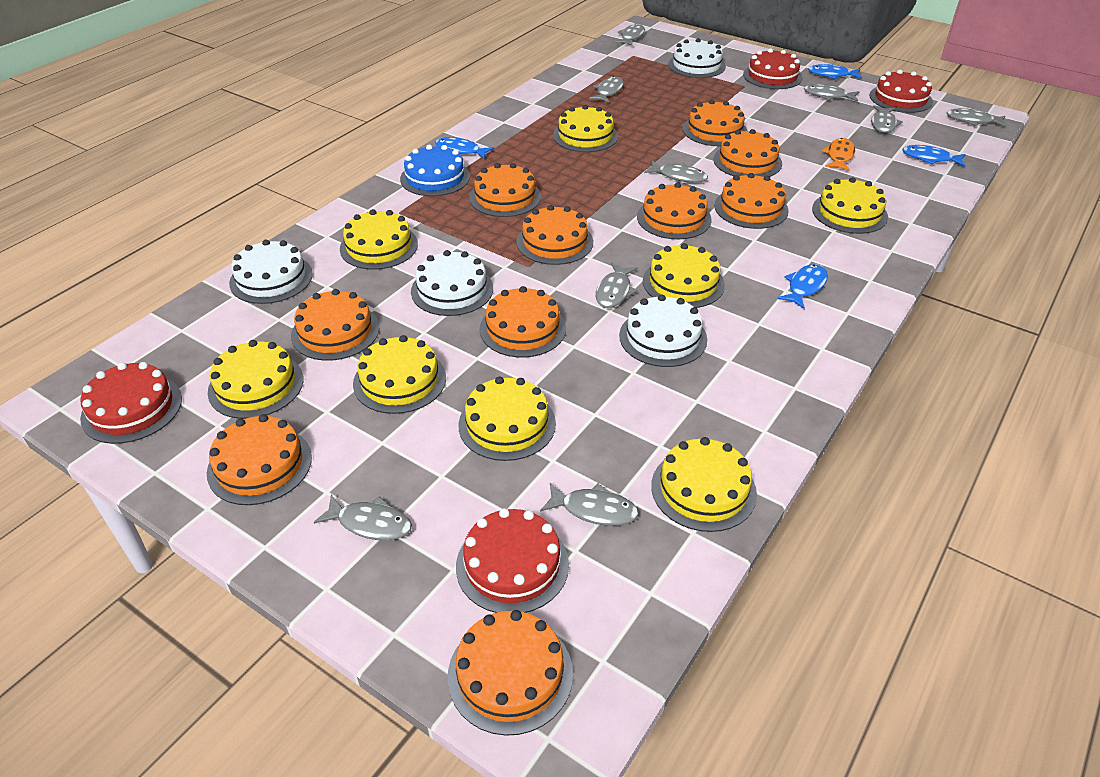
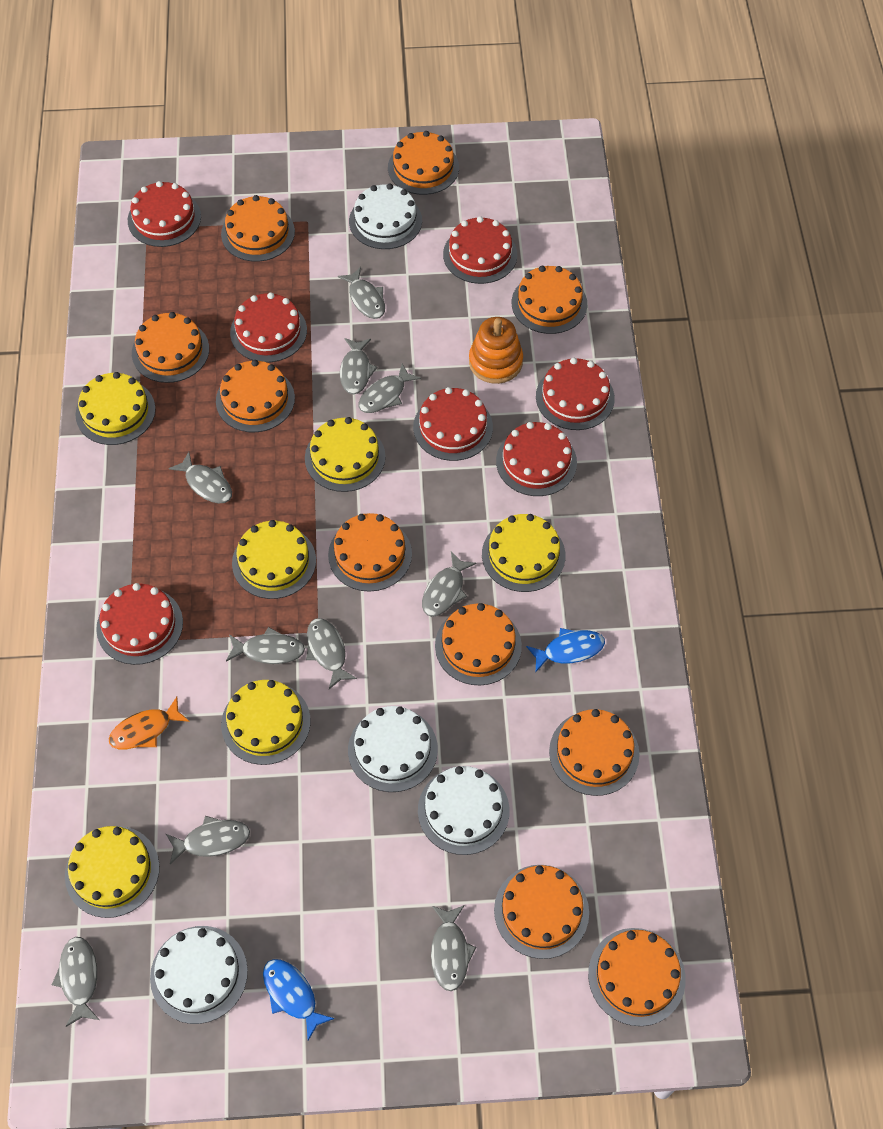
blue cake: 1 -> 0
blue fish: 4 -> 2
grey fish: 9 -> 10
orange stacking toy: 0 -> 1
red cake: 4 -> 7
yellow cake: 8 -> 6

